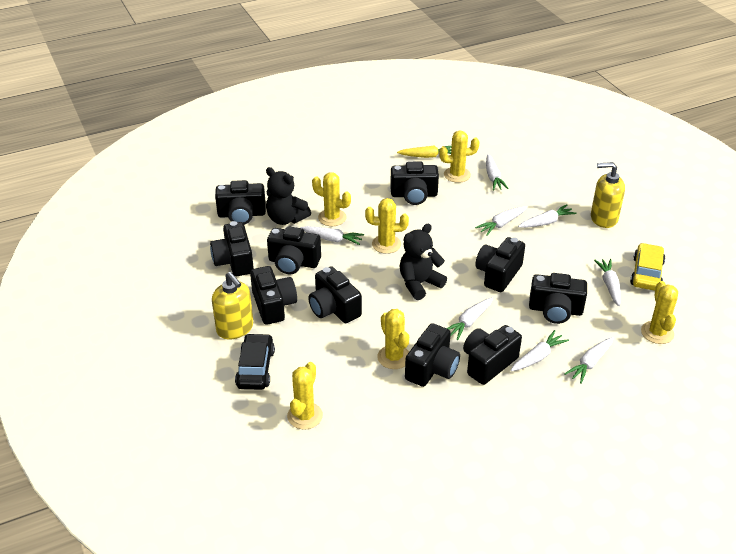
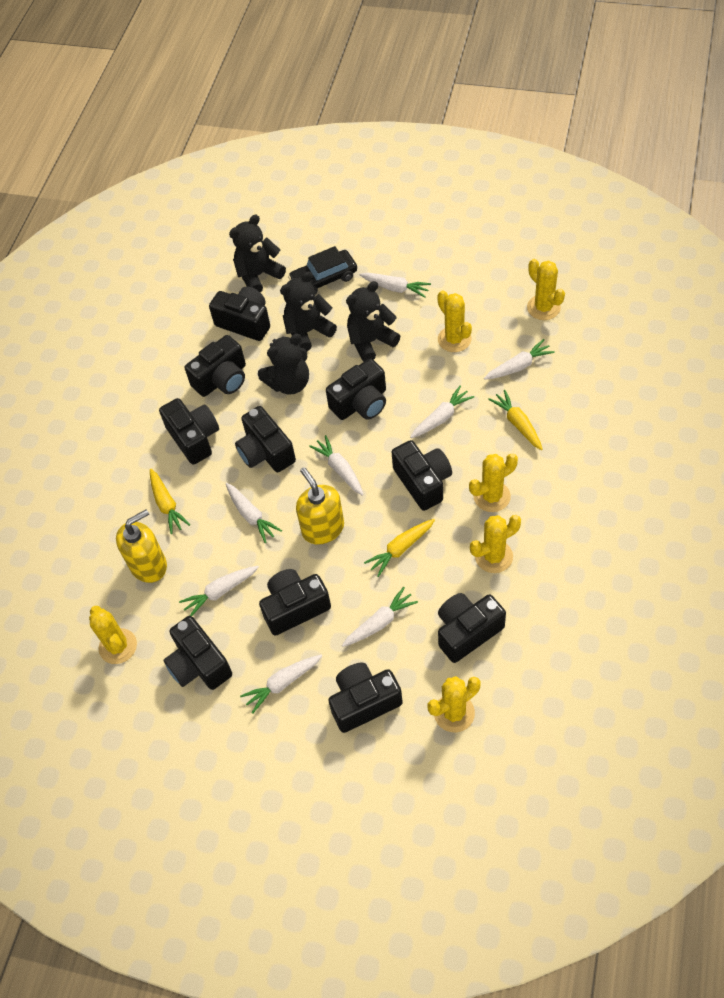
black teddy bear: 2 -> 4
yellow car: 1 -> 0
yellow carrot: 1 -> 3

